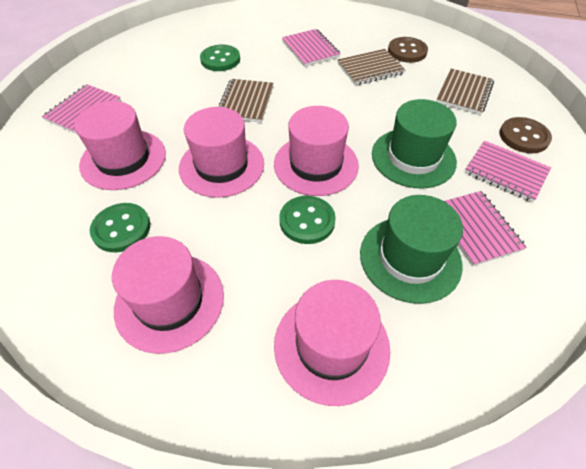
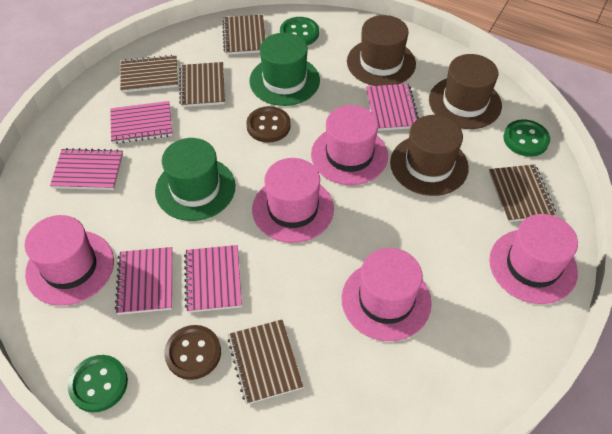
brown hat: 0 -> 3
brown notebook: 3 -> 5
pink notebook: 4 -> 5

